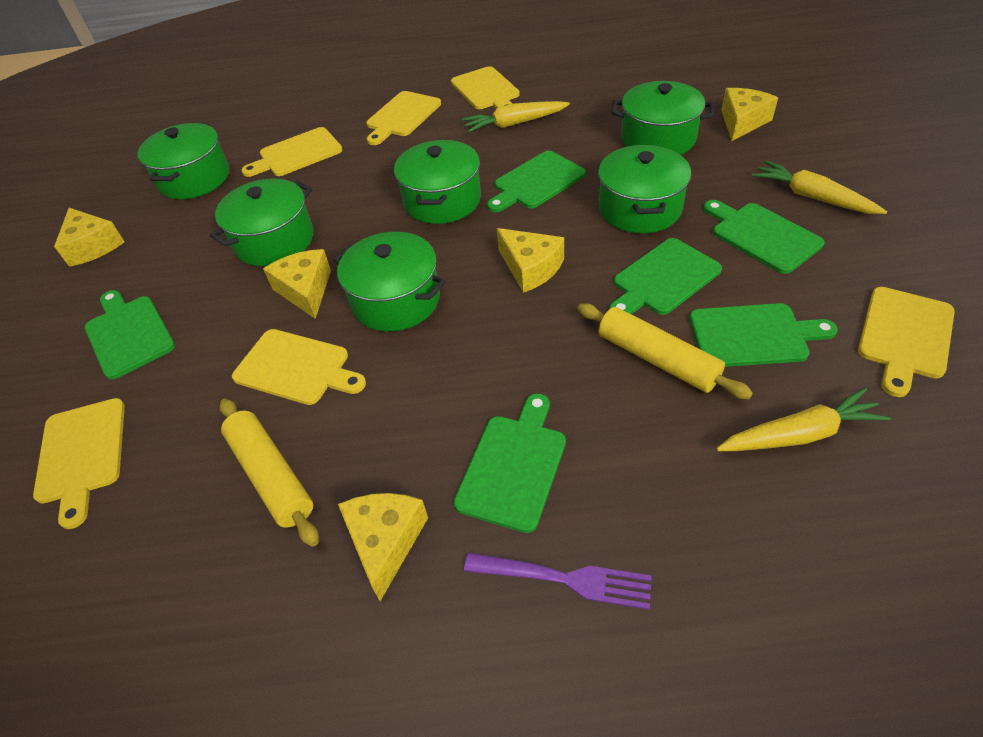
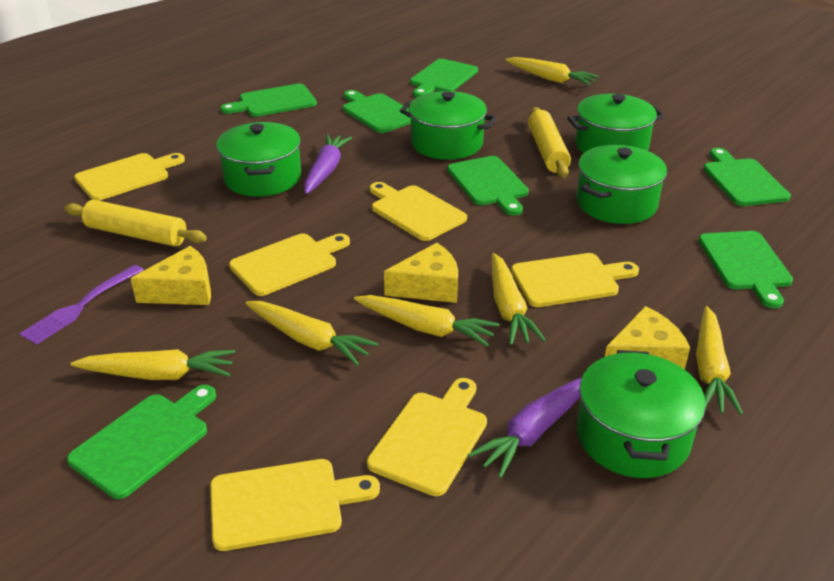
green cutting board: 6 -> 7
green pot: 6 -> 5
purple carrot: 0 -> 2
yellow carrot: 3 -> 6
yellow cheese: 5 -> 3

